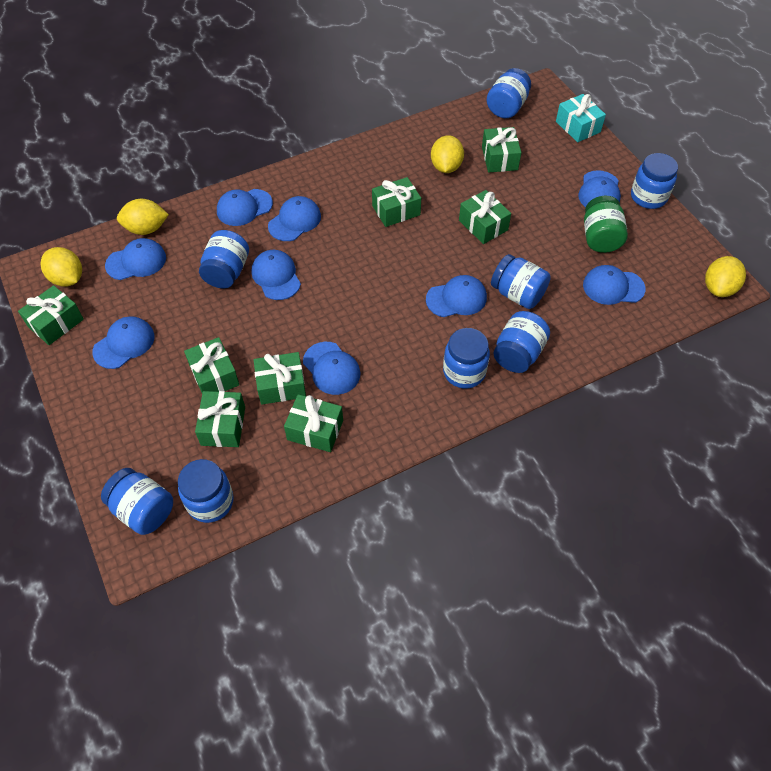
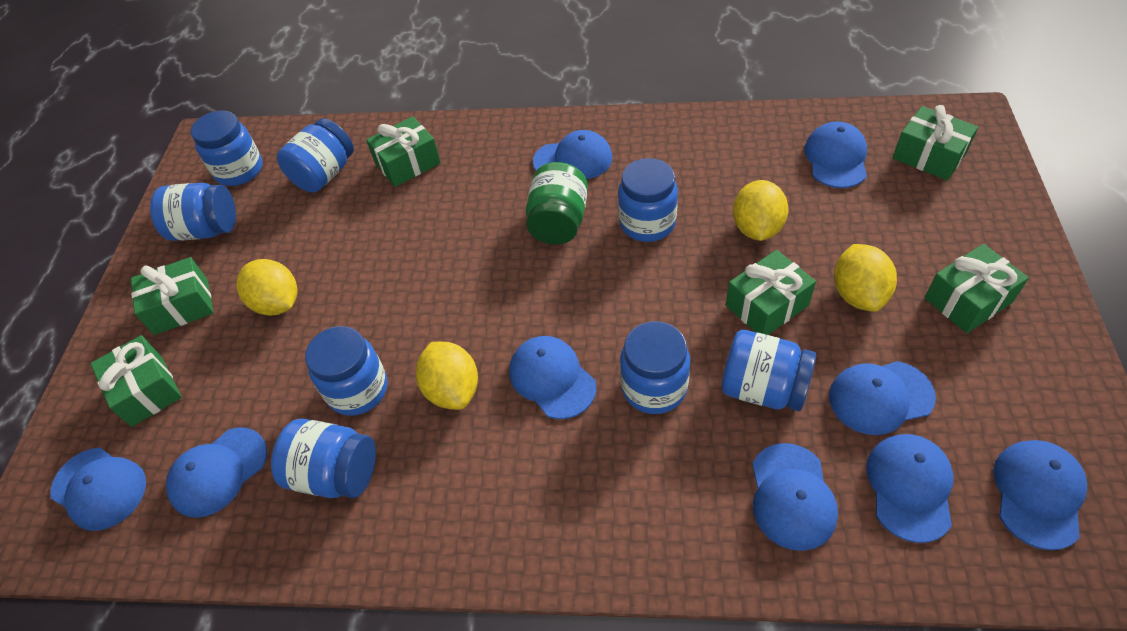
green gift: 8 -> 6
turquoise gift: 1 -> 0

